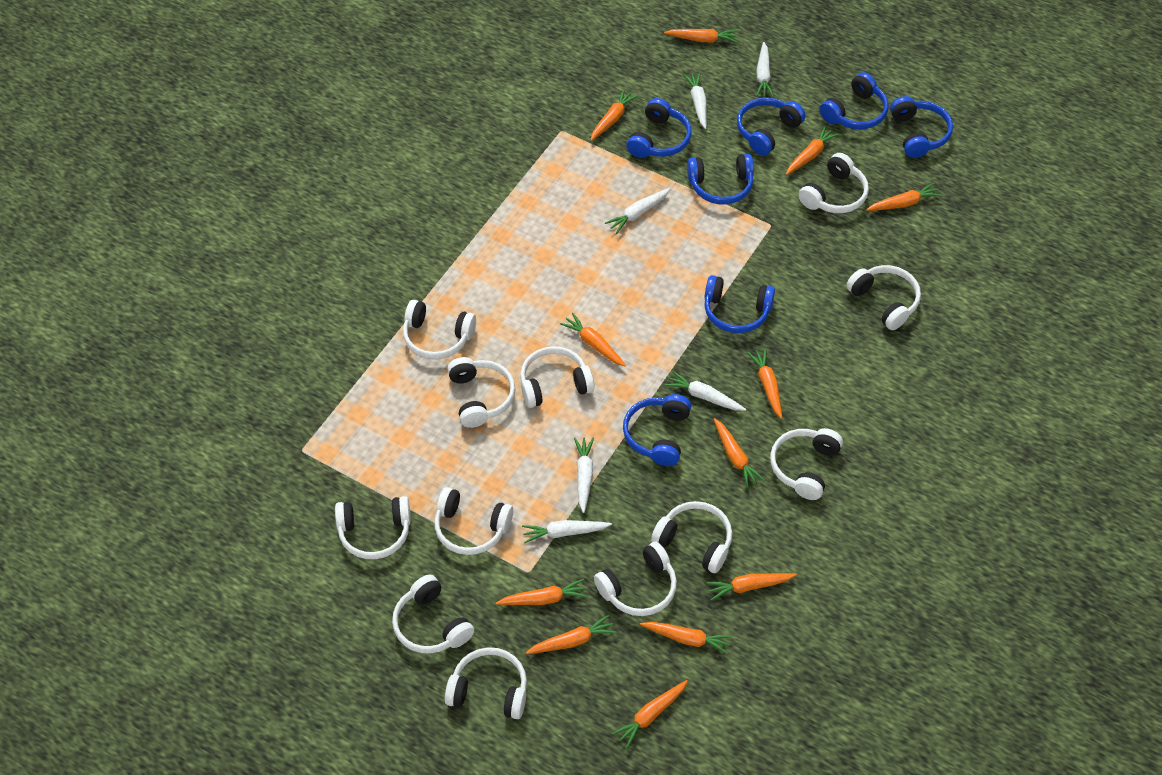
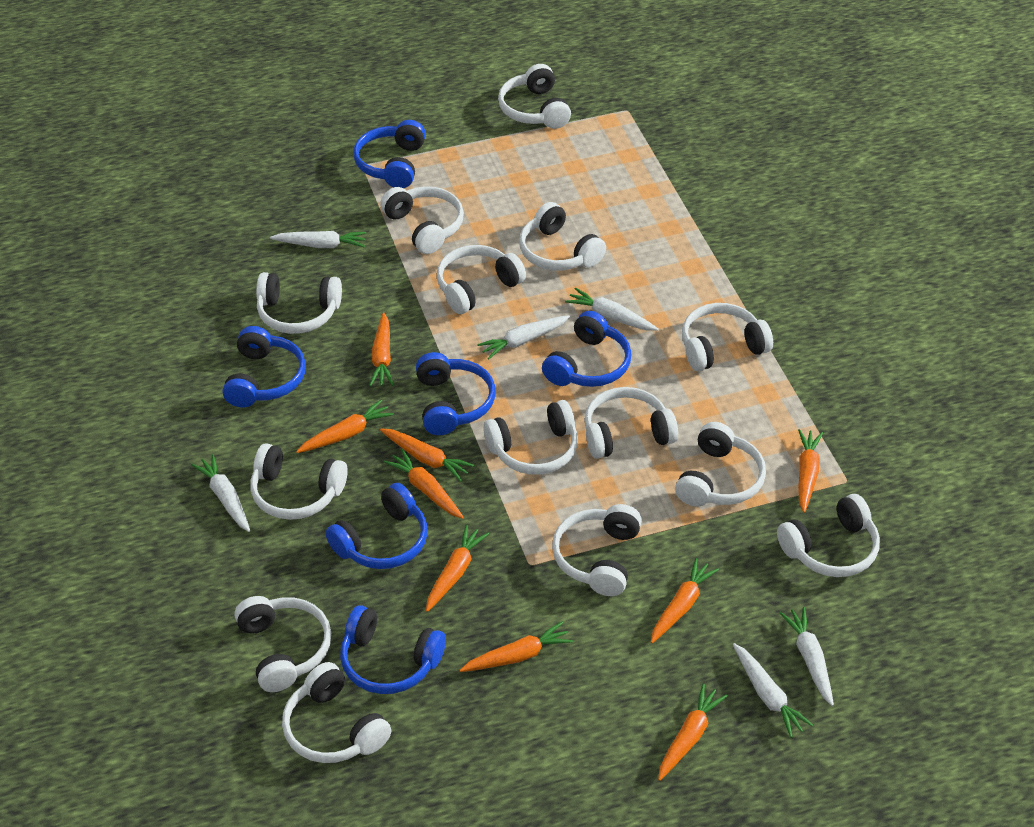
blue headphones: 7 -> 6
orange carrot: 12 -> 9
white headphones: 12 -> 14

